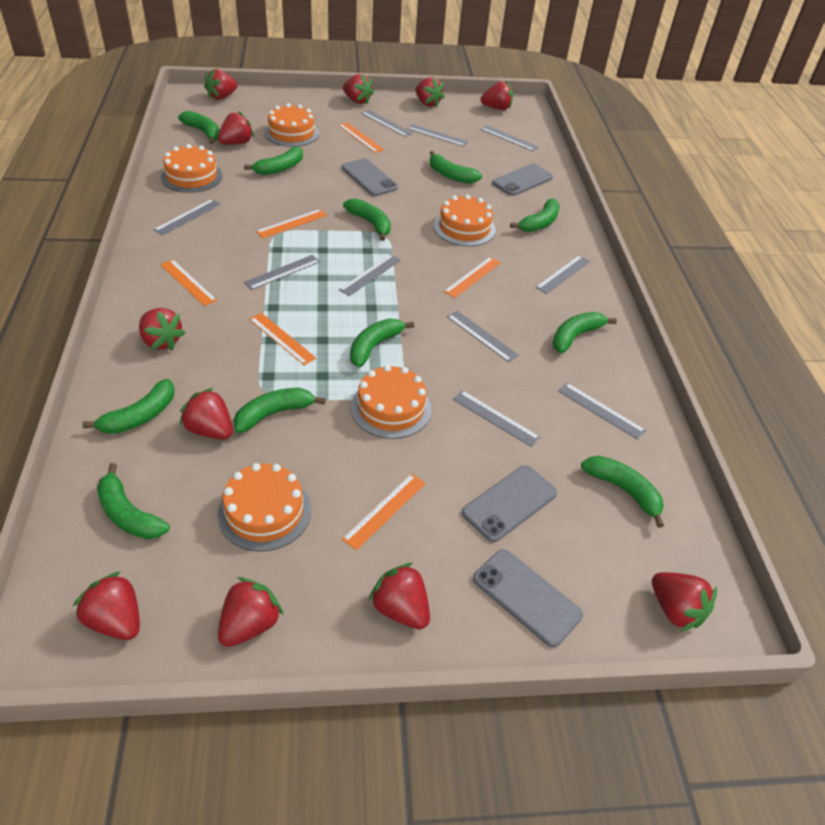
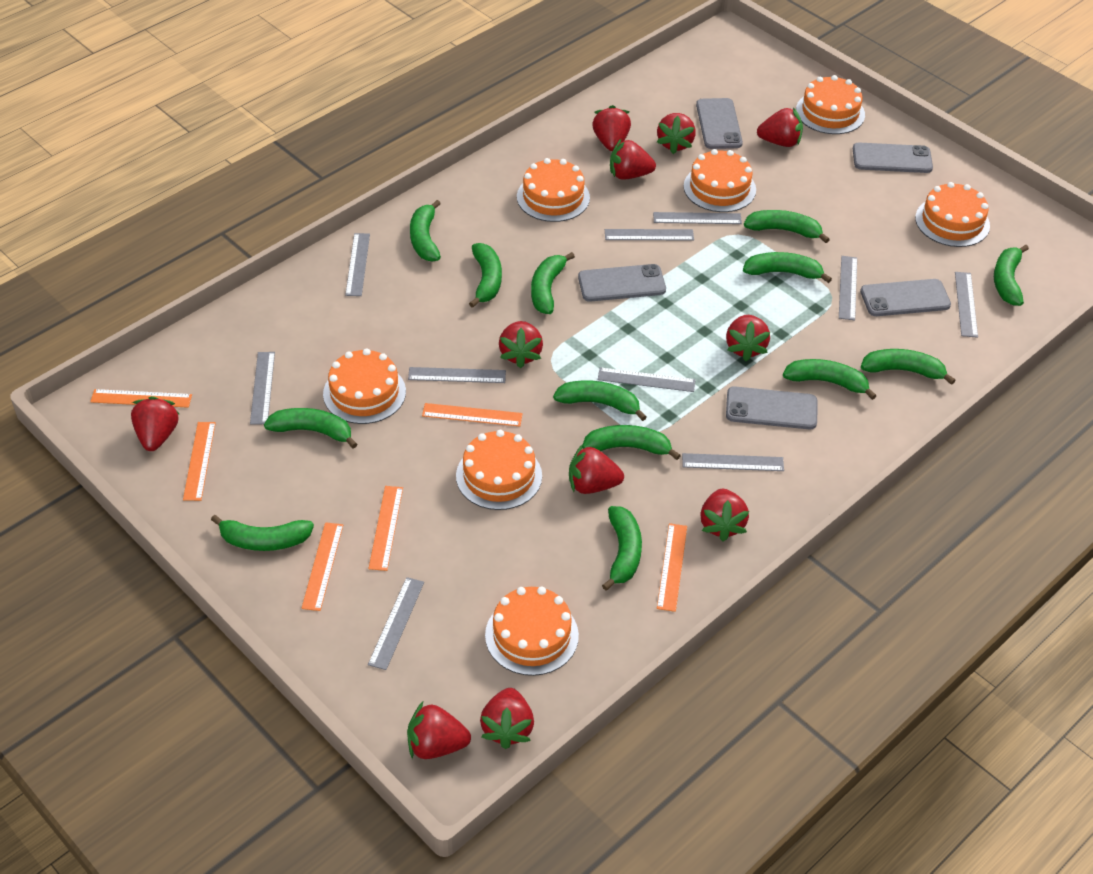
green banana: 11 -> 13
grey phone: 4 -> 5
orange cake: 5 -> 7

